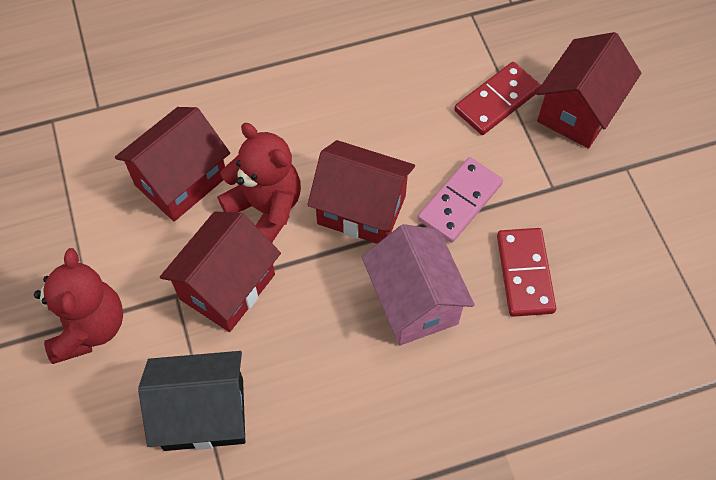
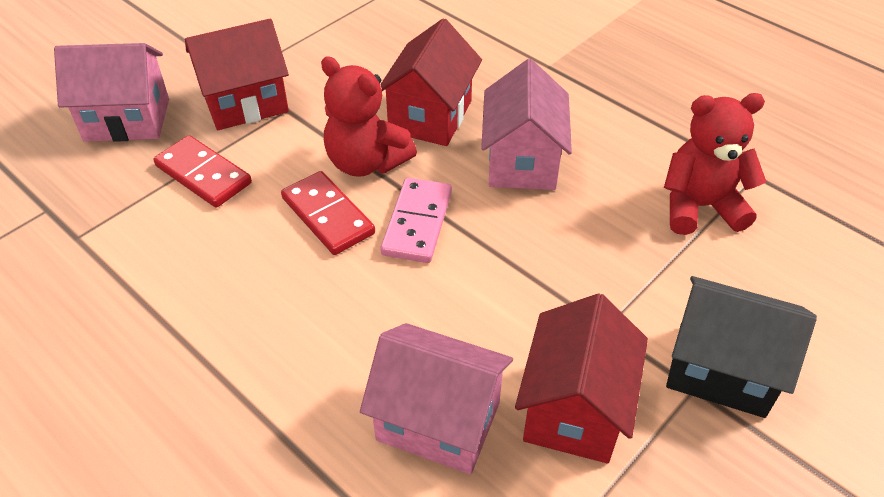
pink house: 1 -> 3
red house: 4 -> 3

